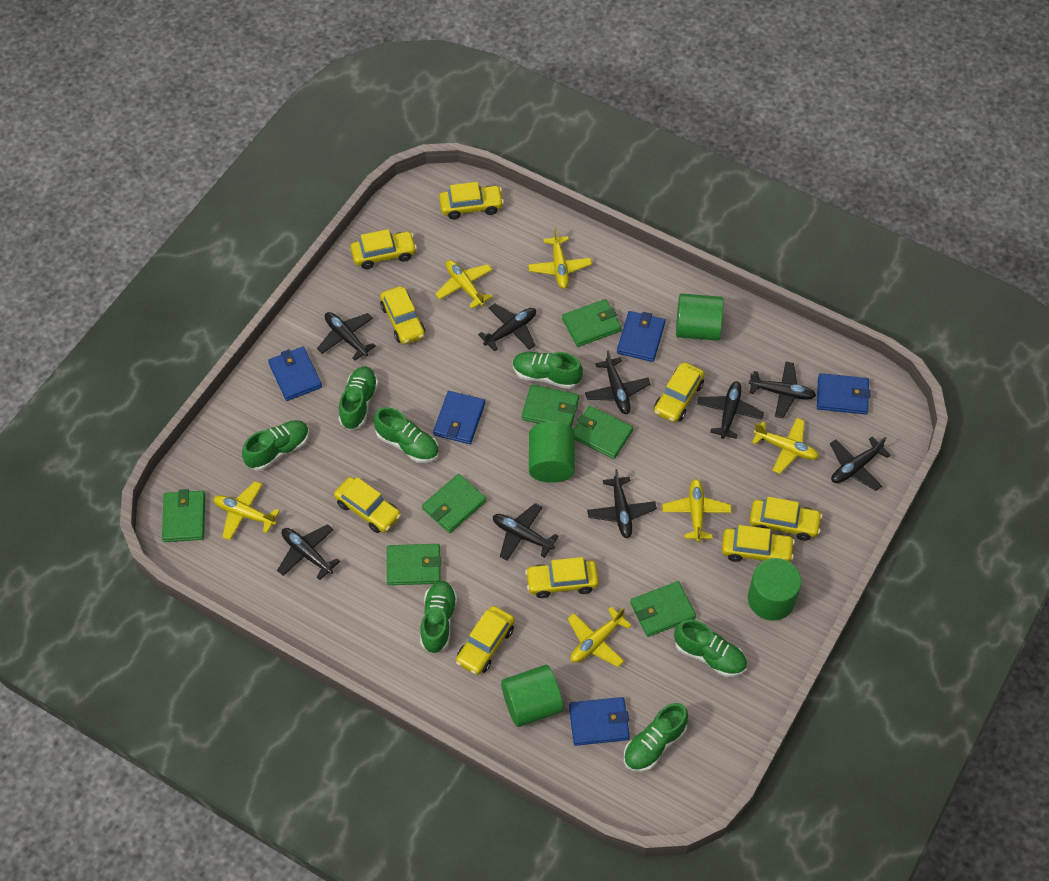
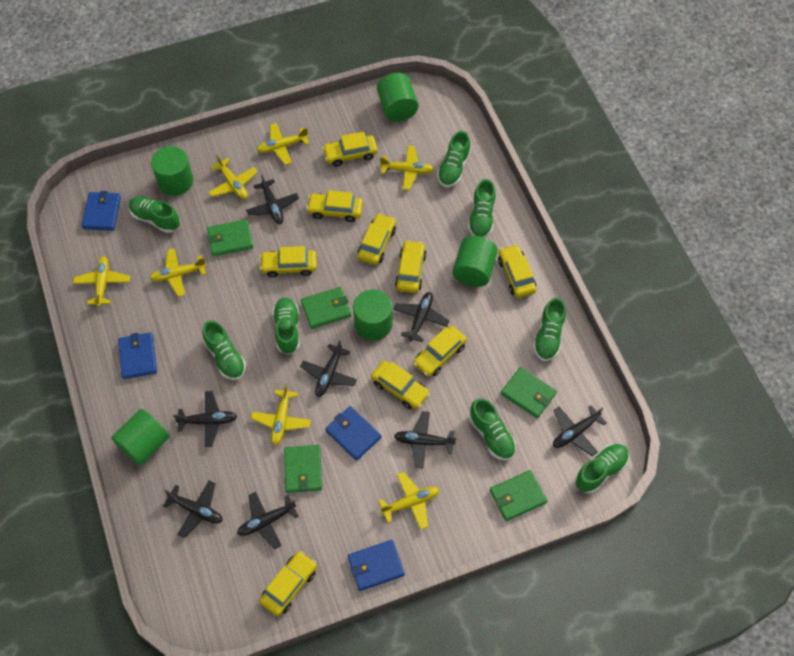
black plane: 9 -> 8
blue wallet: 5 -> 4
green cylinder: 4 -> 5
green shoe: 7 -> 8
green wallet: 7 -> 5
yellow plane: 6 -> 7

